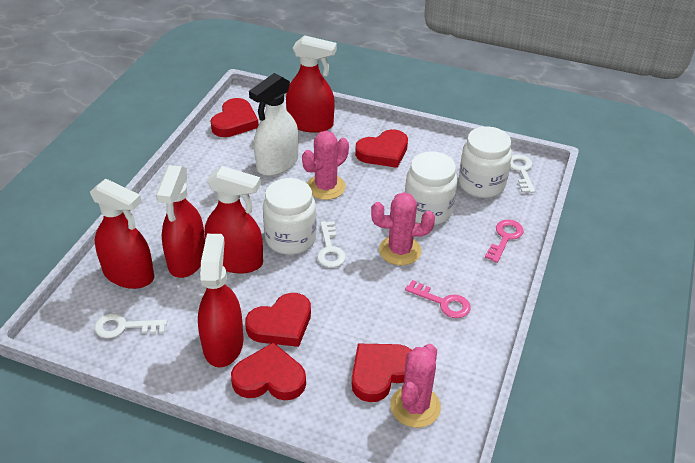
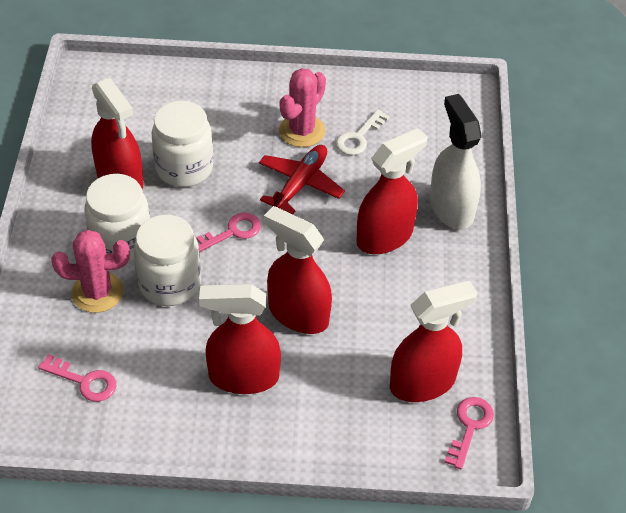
pink cactus: 3 -> 2
pink key: 2 -> 3
red heart: 5 -> 0
red plane: 0 -> 1
white key: 3 -> 1

